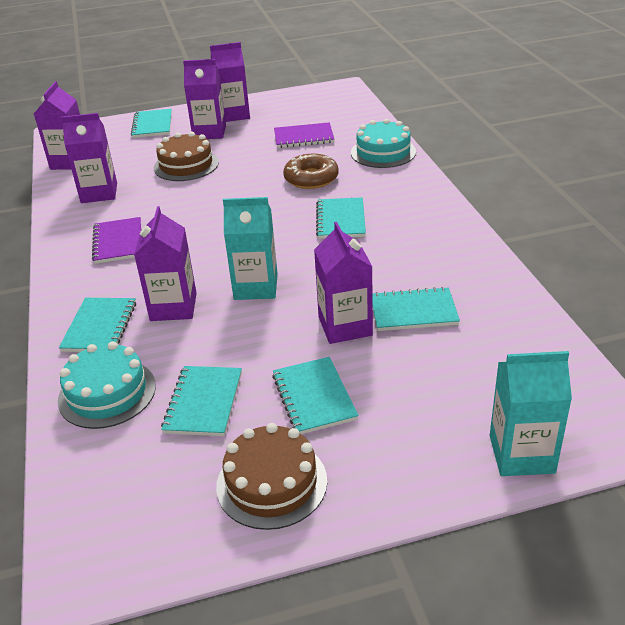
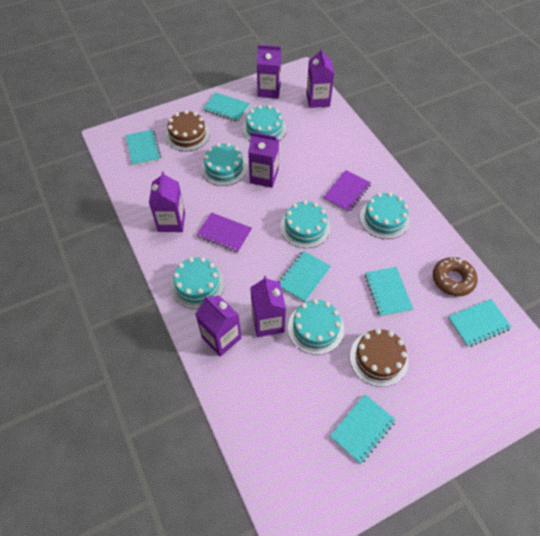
turquoise cake: 2 -> 6
turquoise carton: 2 -> 0

